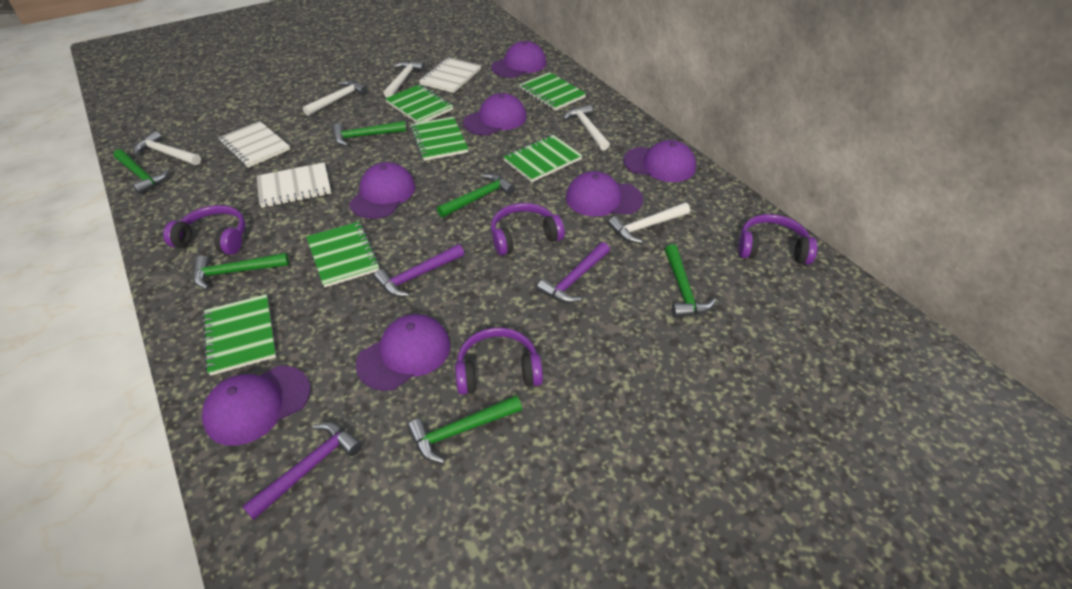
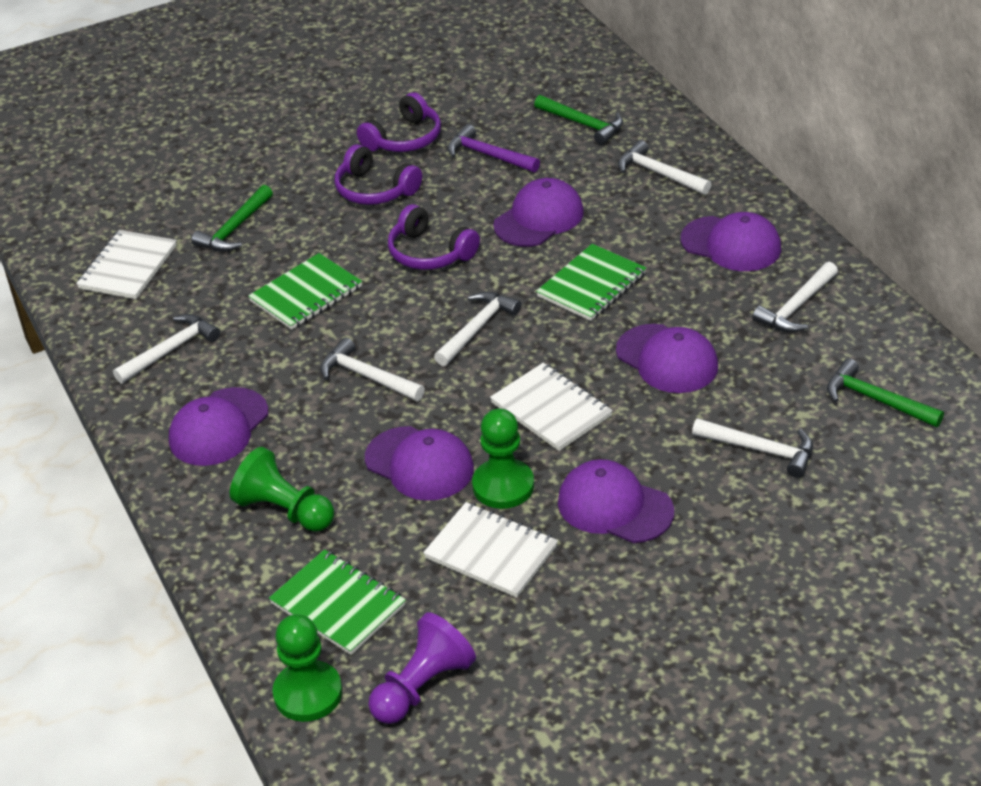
green hammer: 6 -> 3
green notebook: 6 -> 3
green pawn: 0 -> 3
purple cap: 7 -> 6
purple hammer: 3 -> 1
purple headphones: 4 -> 3
purple pawn: 0 -> 1
white hammer: 5 -> 6

